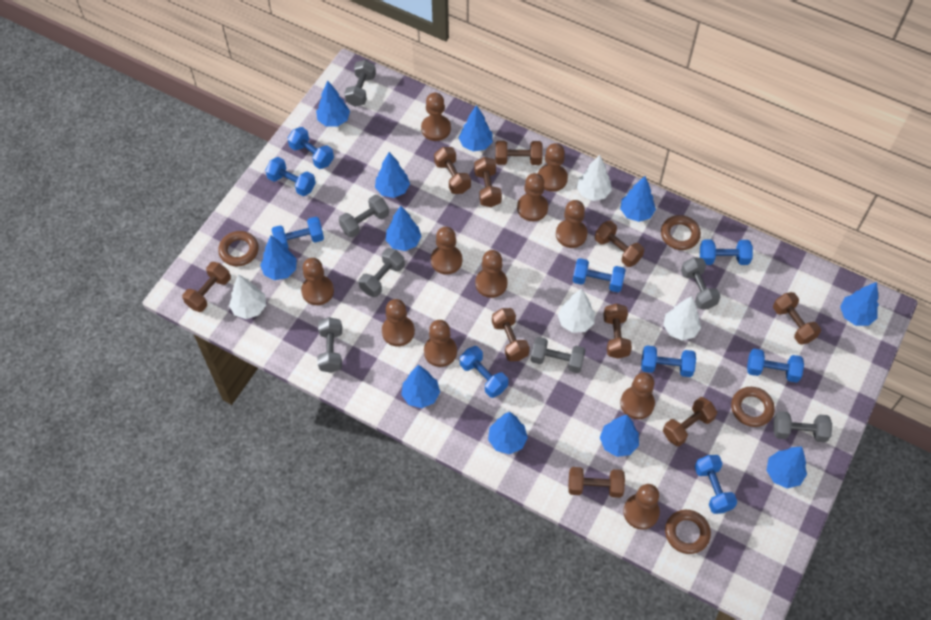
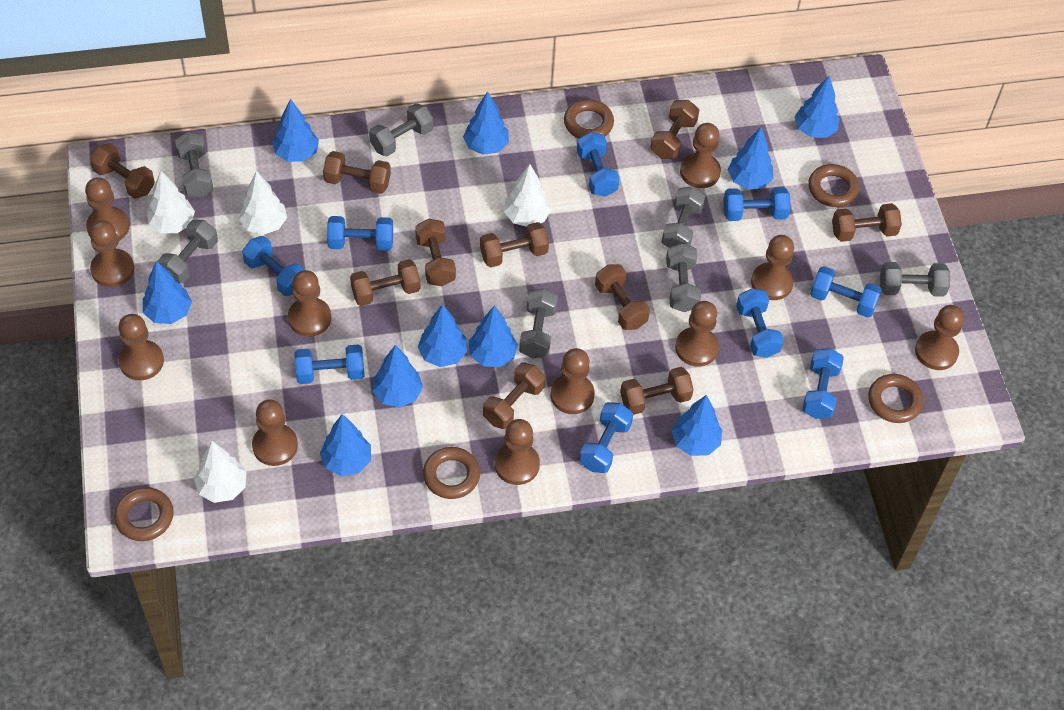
blue tree: 11 -> 10
brown ring: 4 -> 5

